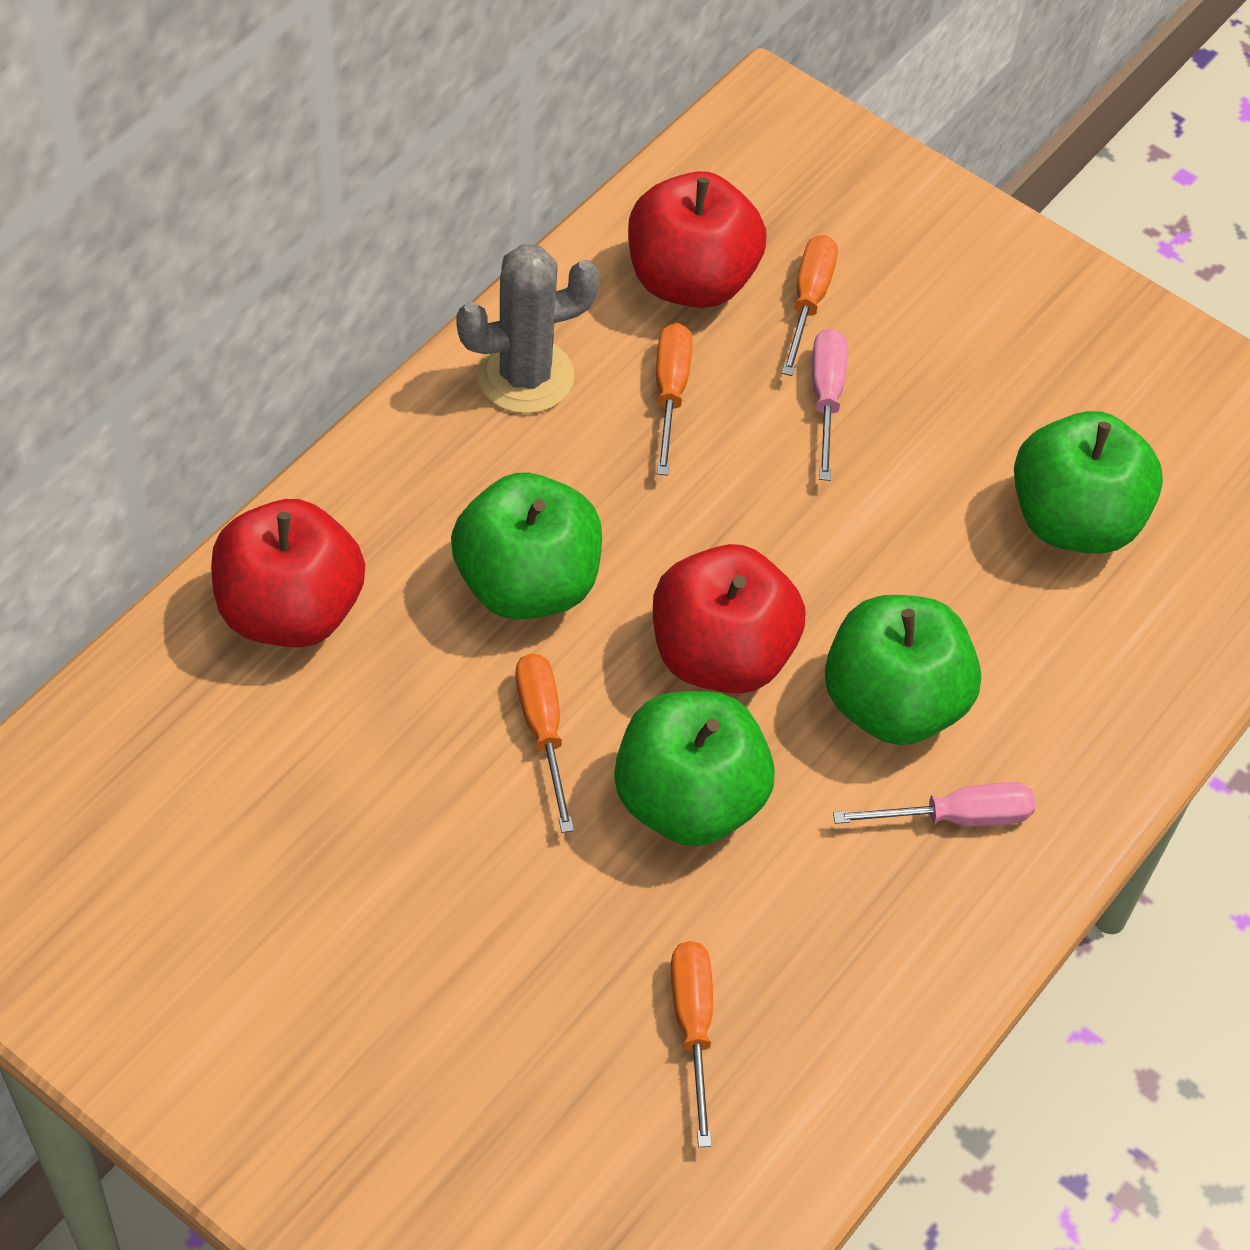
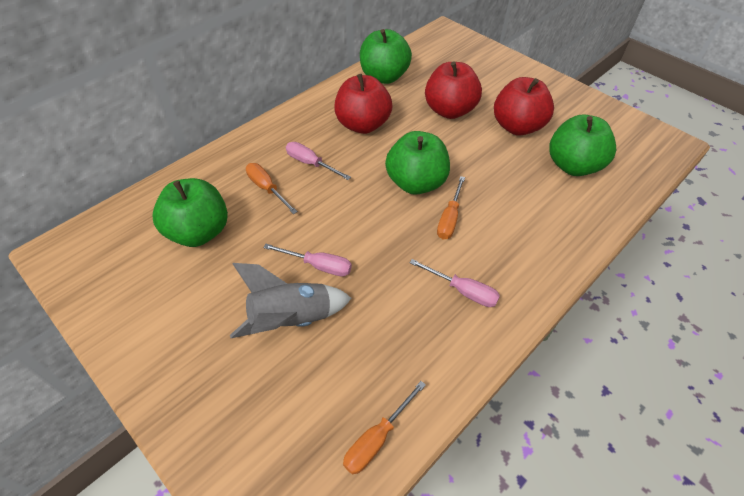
grey cactus: 1 -> 0
grey rocket: 0 -> 1
orange screwdriver: 4 -> 3
pink screwdriver: 2 -> 3

